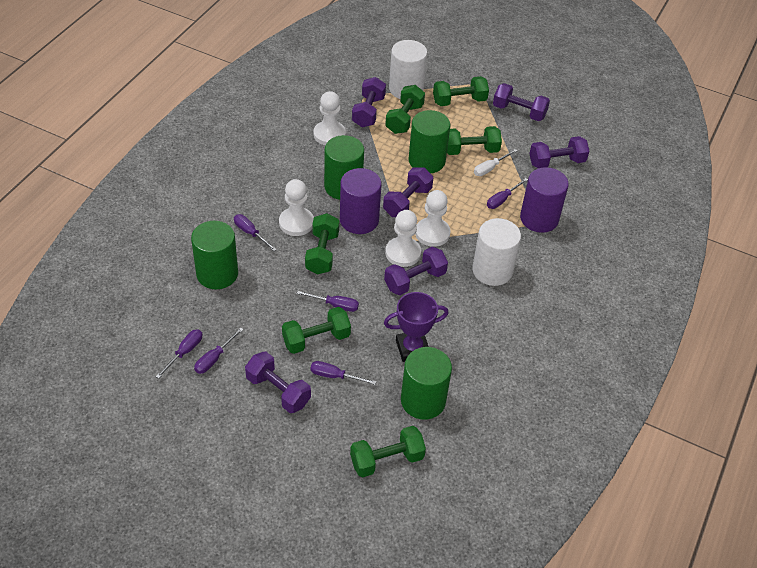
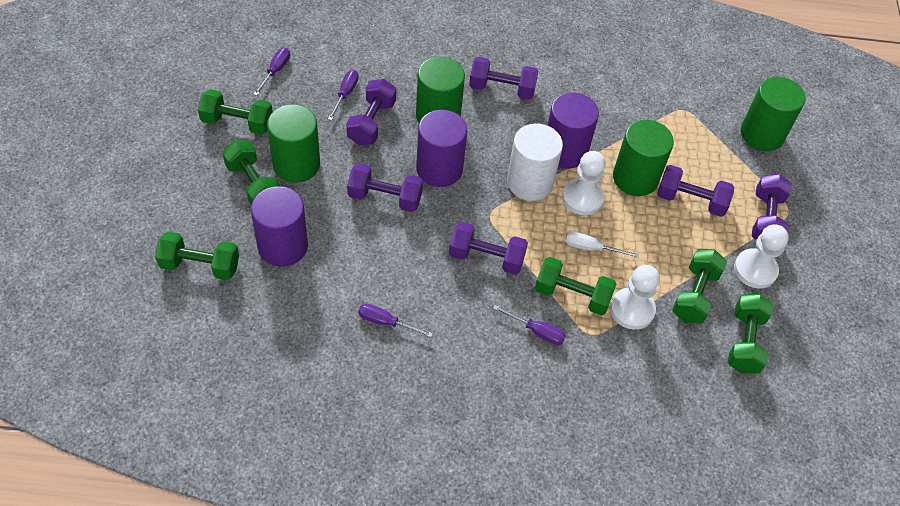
purple cylinder: 2 -> 3
purple screwdriver: 6 -> 4
purple trophy: 1 -> 0
white cylinder: 2 -> 1
white pawn: 4 -> 3

